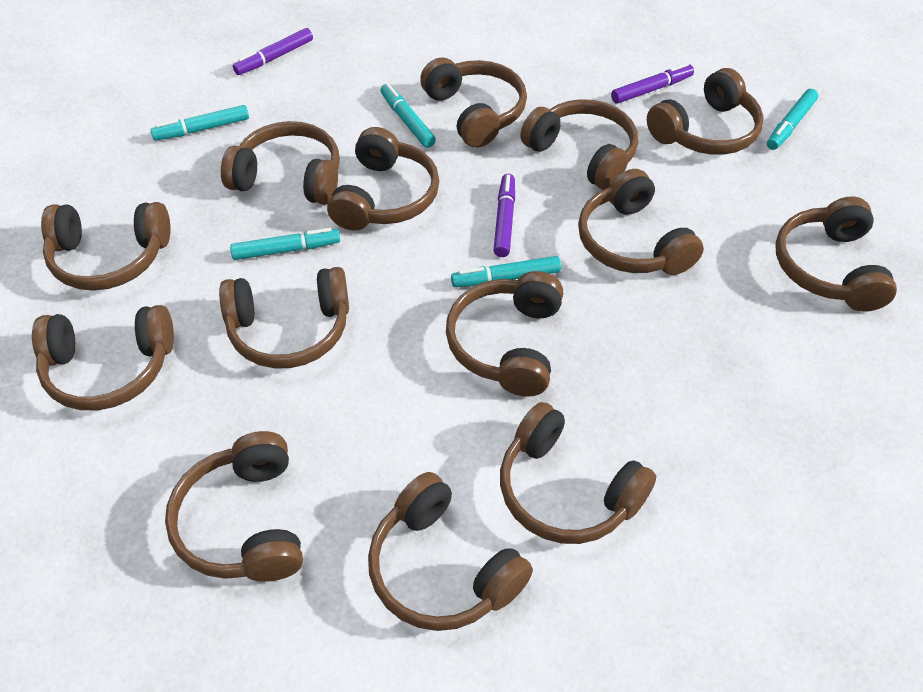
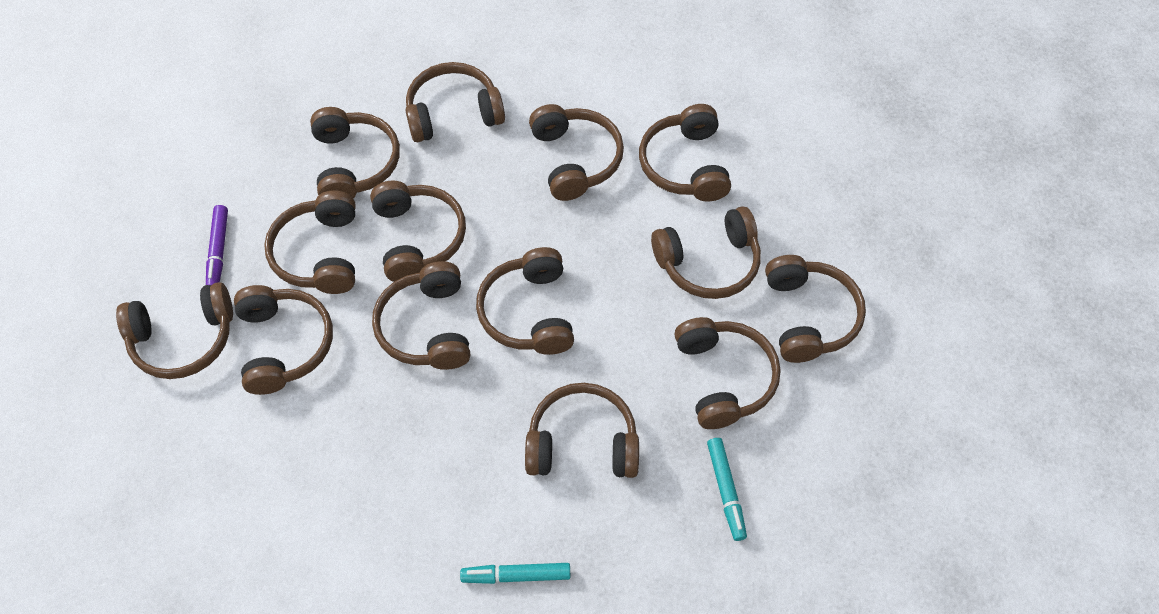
purple marker: 3 -> 1
turquoise marker: 5 -> 2

